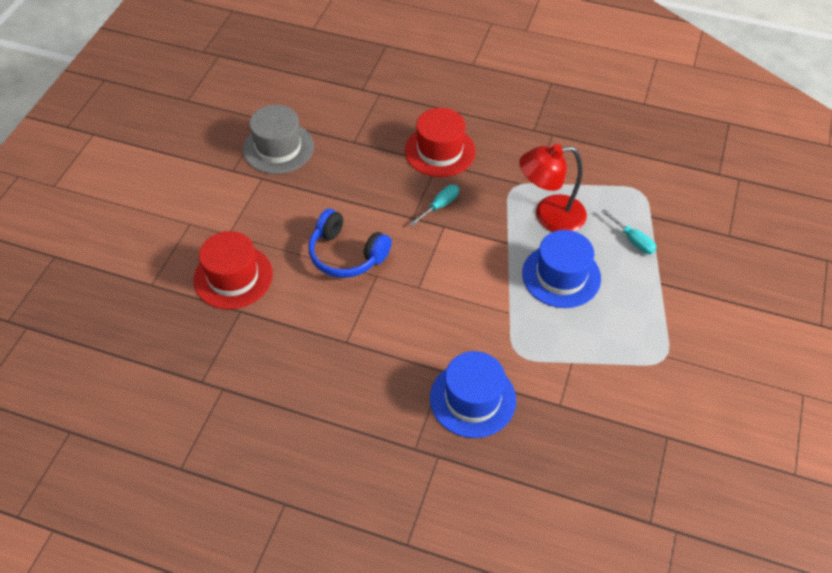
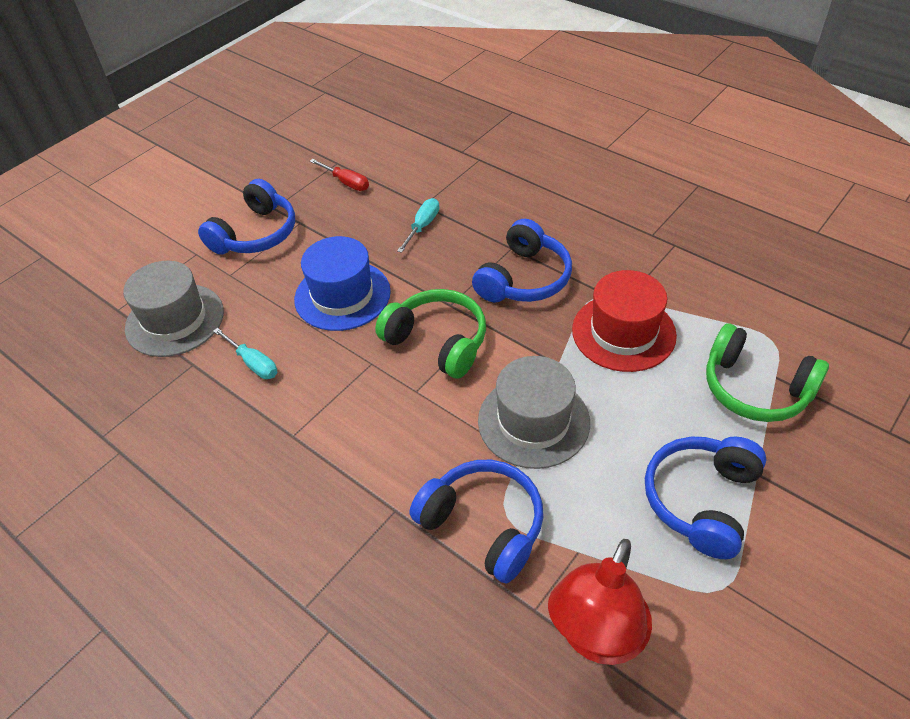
blue hat: 2 -> 1
blue headphones: 1 -> 4
green headphones: 0 -> 2
grey hat: 1 -> 2
red hat: 2 -> 1
red screwdriver: 0 -> 1

